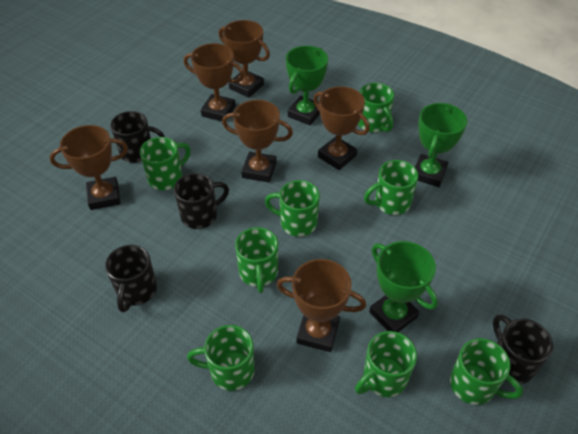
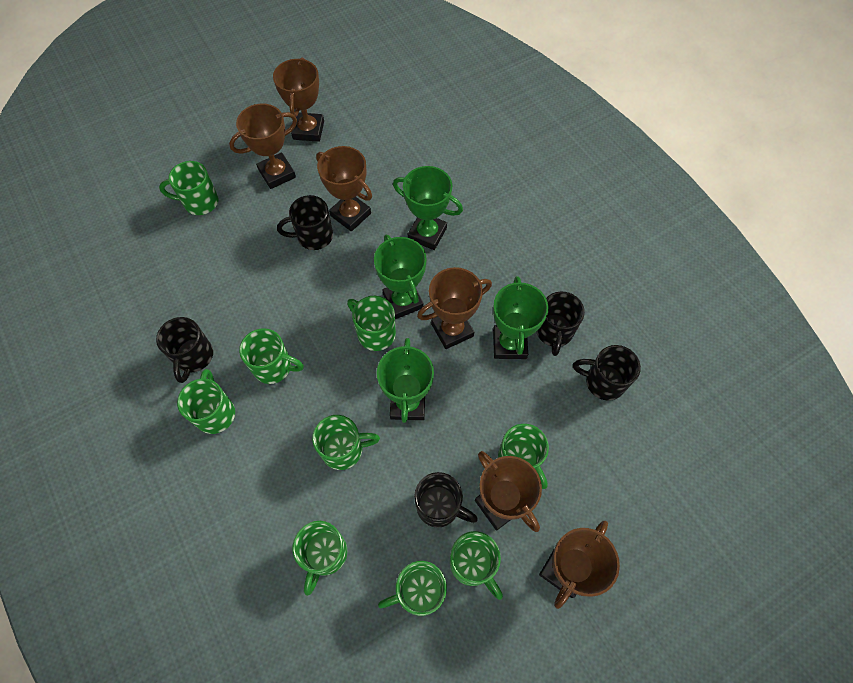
black mug: 4 -> 5
green mug: 8 -> 9
green trophy: 3 -> 4

